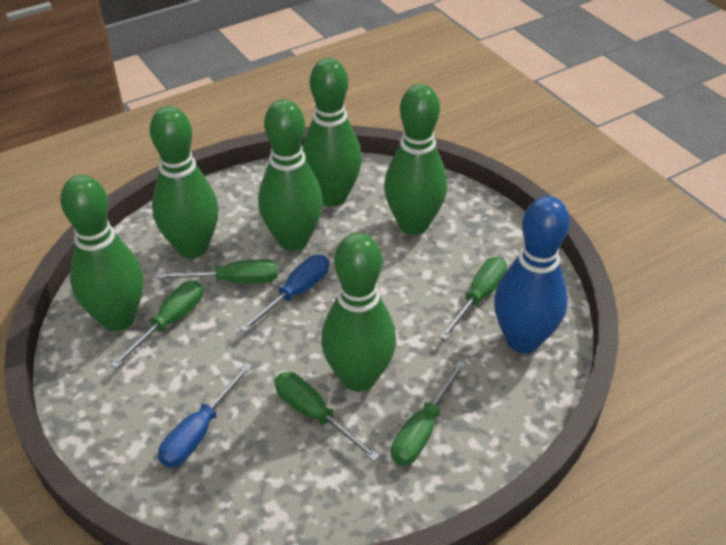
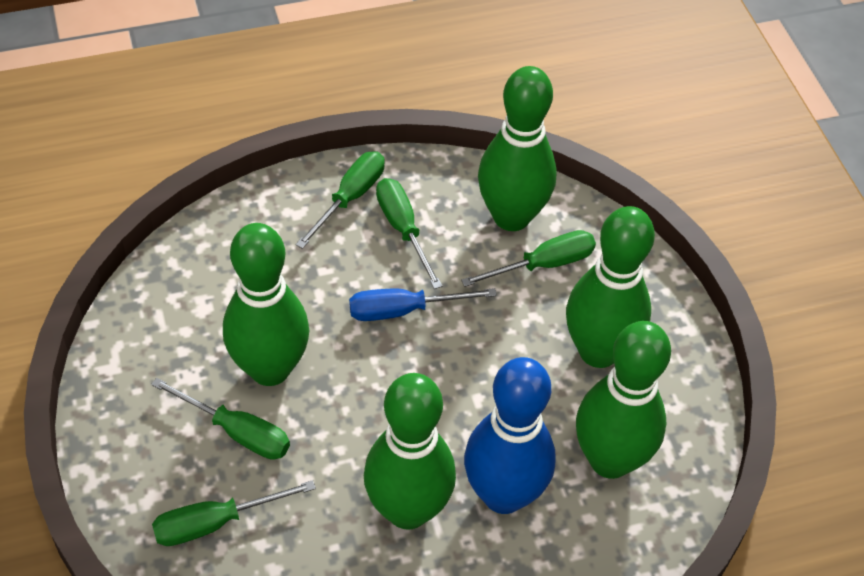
blue screwdriver: 2 -> 1
green bowling pin: 6 -> 5

